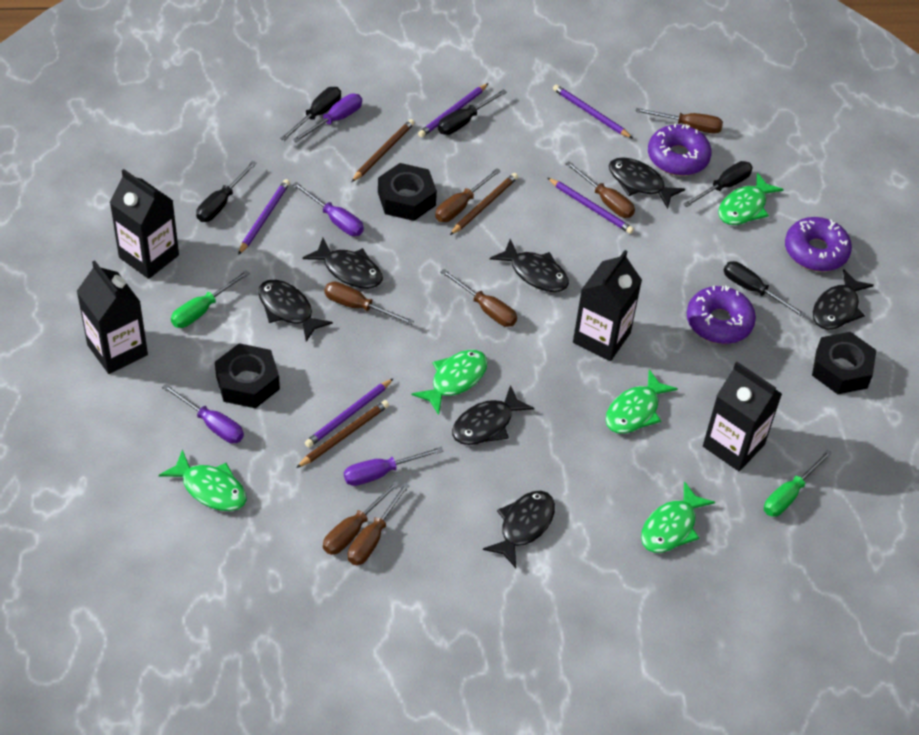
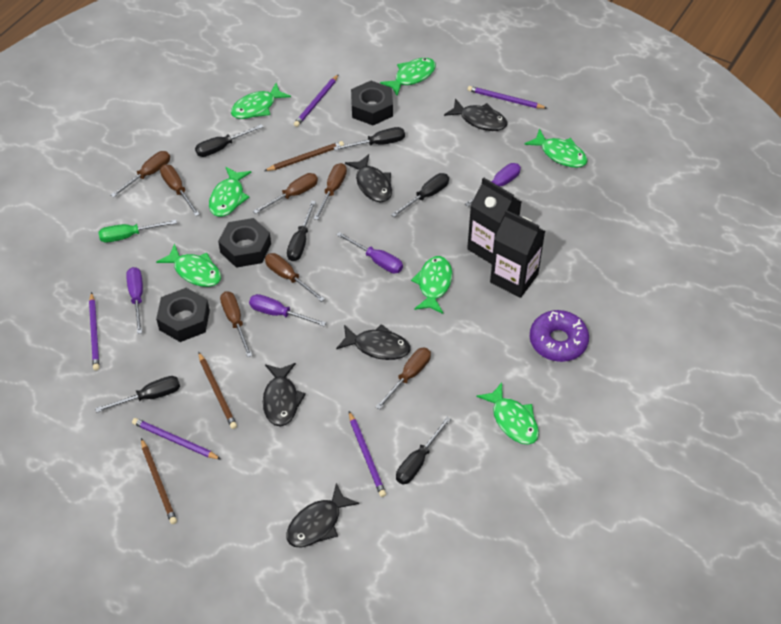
black carton: 4 -> 2
black fish: 7 -> 5
black screwdriver: 5 -> 6
green fish: 5 -> 7
green screwdriver: 2 -> 1
purple donut: 3 -> 1

